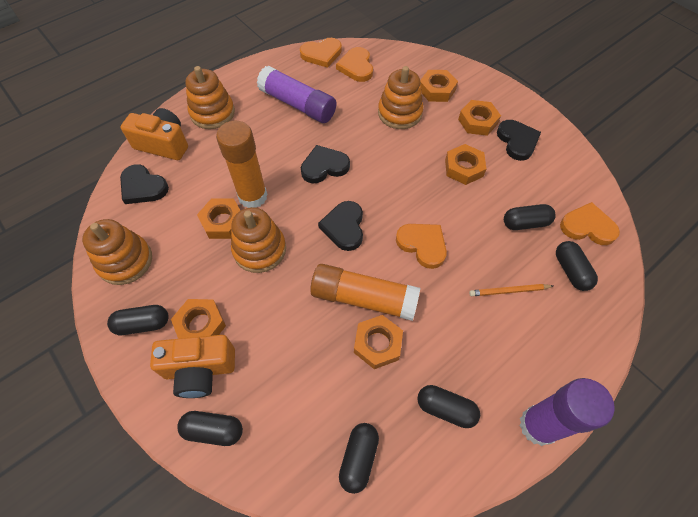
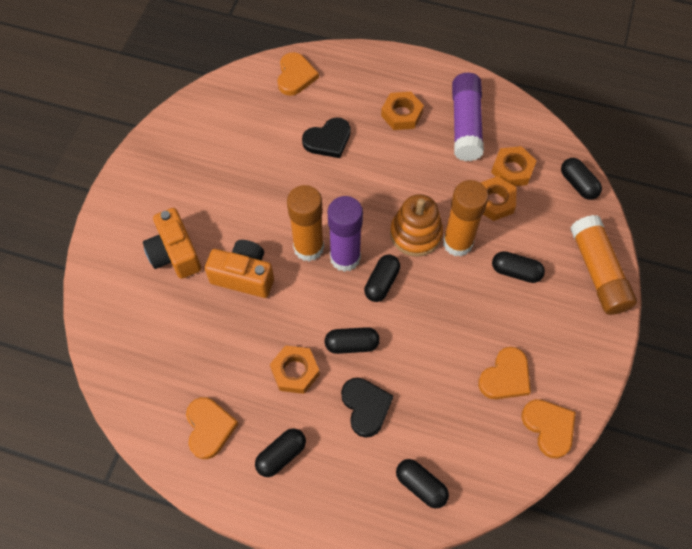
black heart: 4 -> 2
orange glue stick: 2 -> 3
orange nut: 6 -> 4
orange pencil: 1 -> 0
orange stacking toy: 4 -> 1

